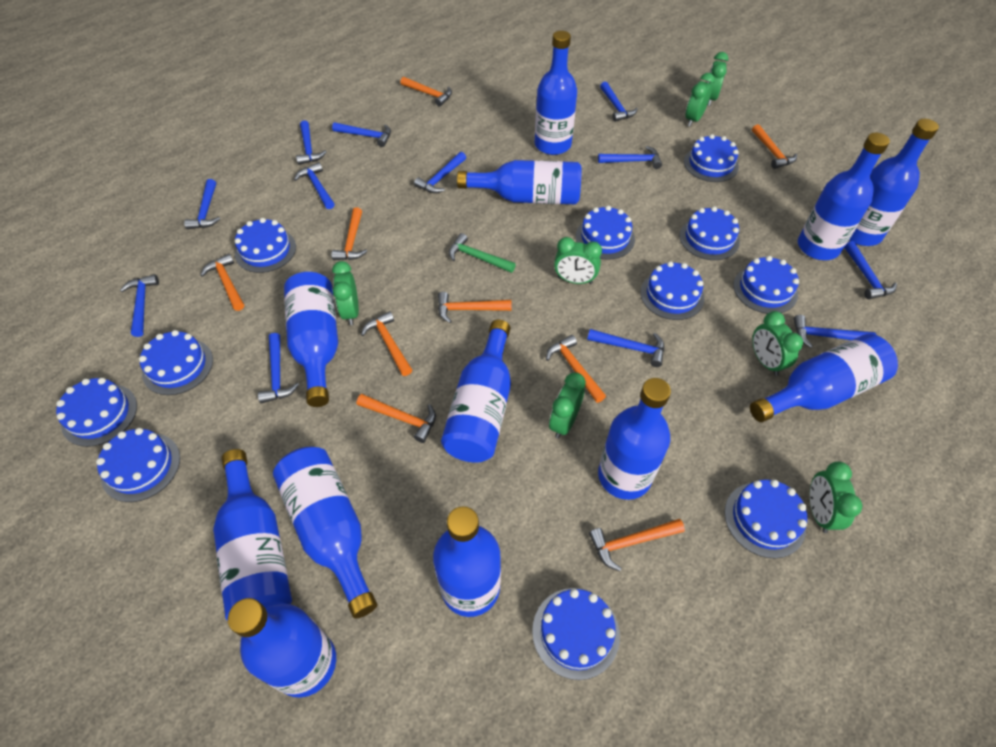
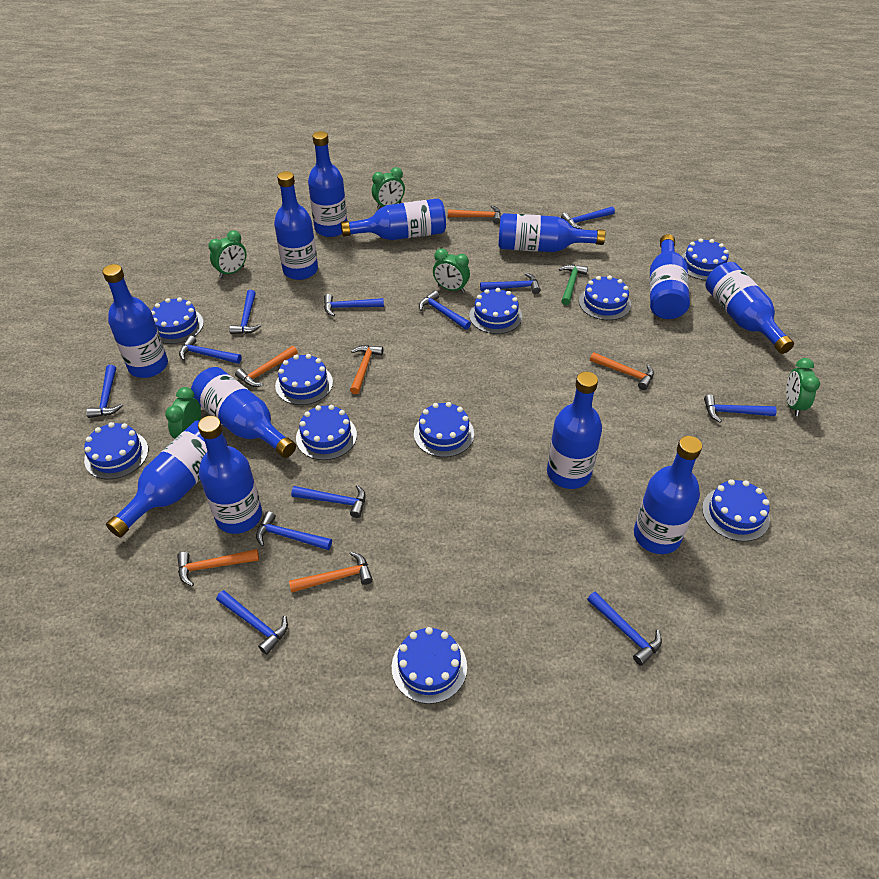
blue cake: 11 -> 10
green clock: 7 -> 5
orange hammer: 9 -> 6

